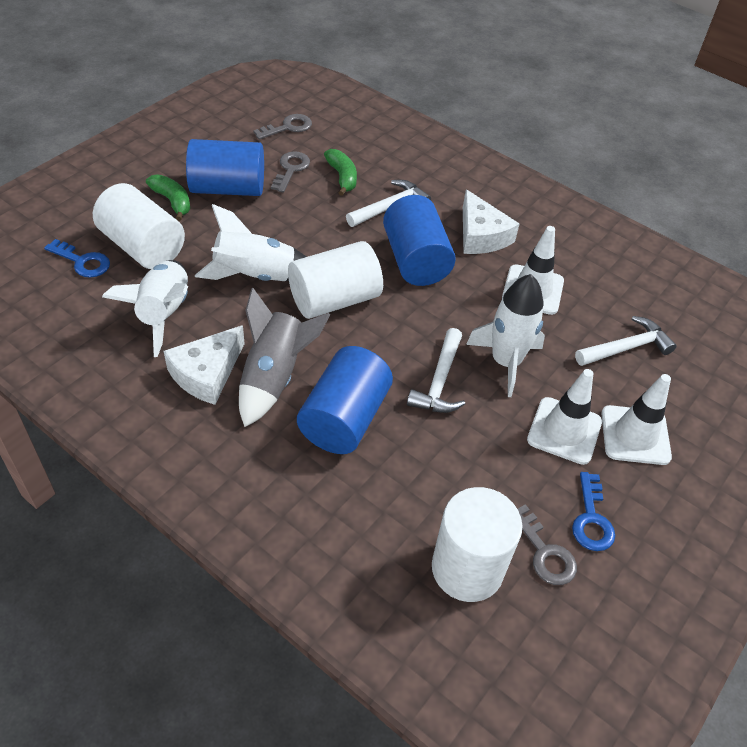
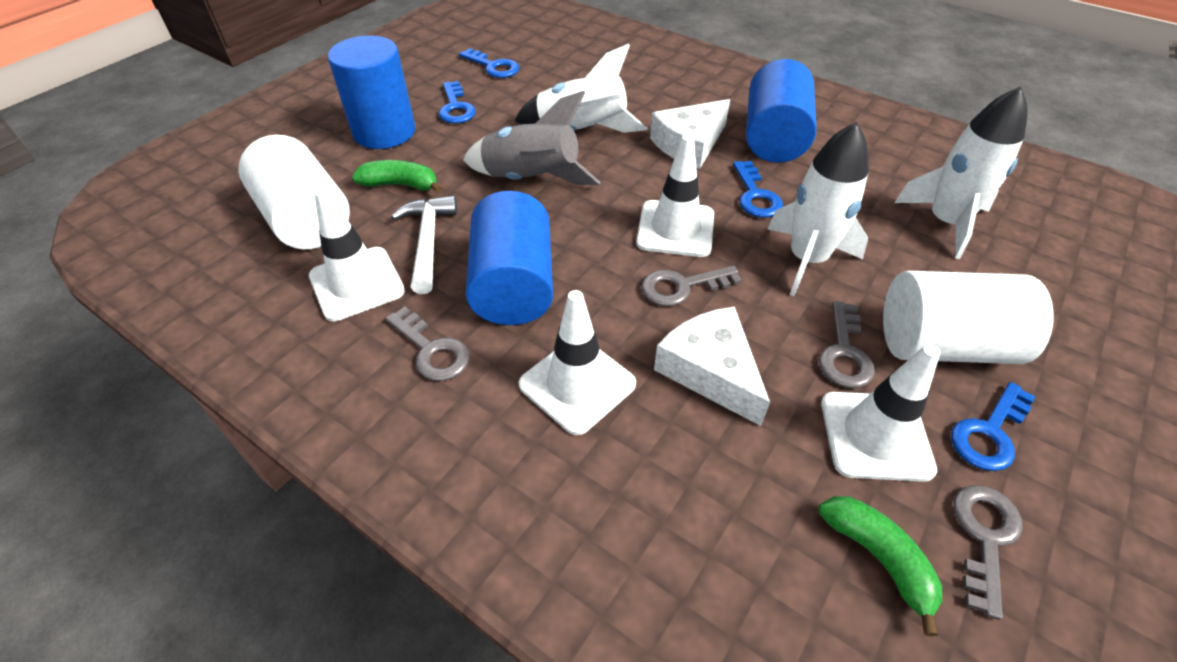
blue key: 2 -> 4
grey key: 3 -> 4
white cylinder: 3 -> 2
white hammer: 3 -> 1
white traffic cone: 3 -> 4

